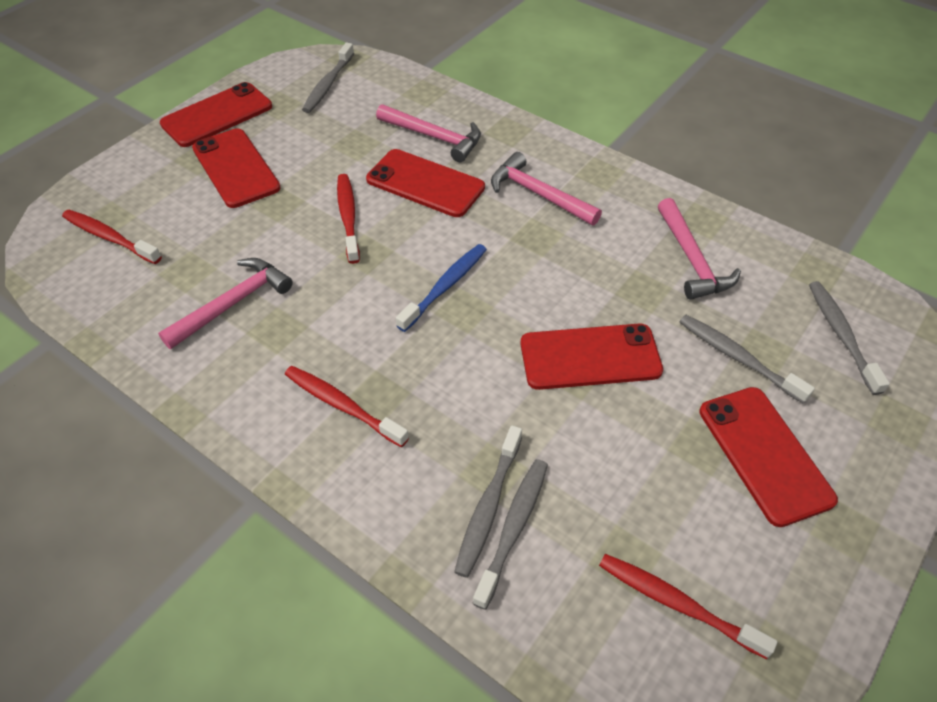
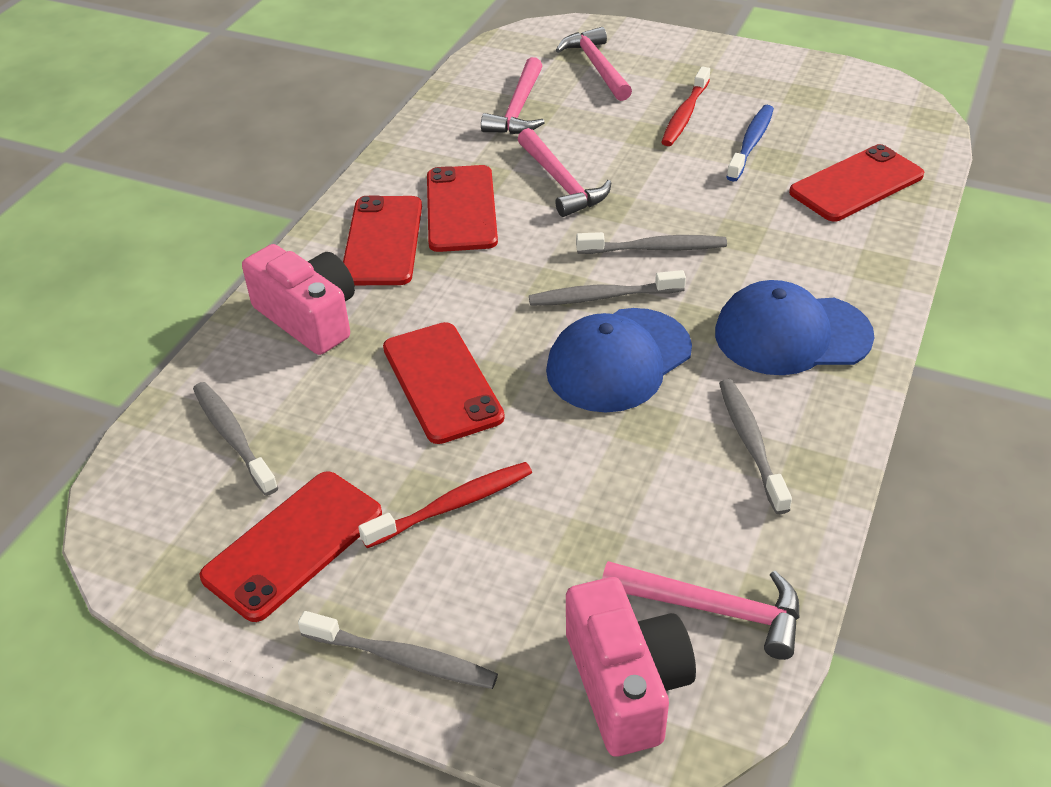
blue cap: 0 -> 2
pink camera: 0 -> 2
red toothbrush: 4 -> 2

